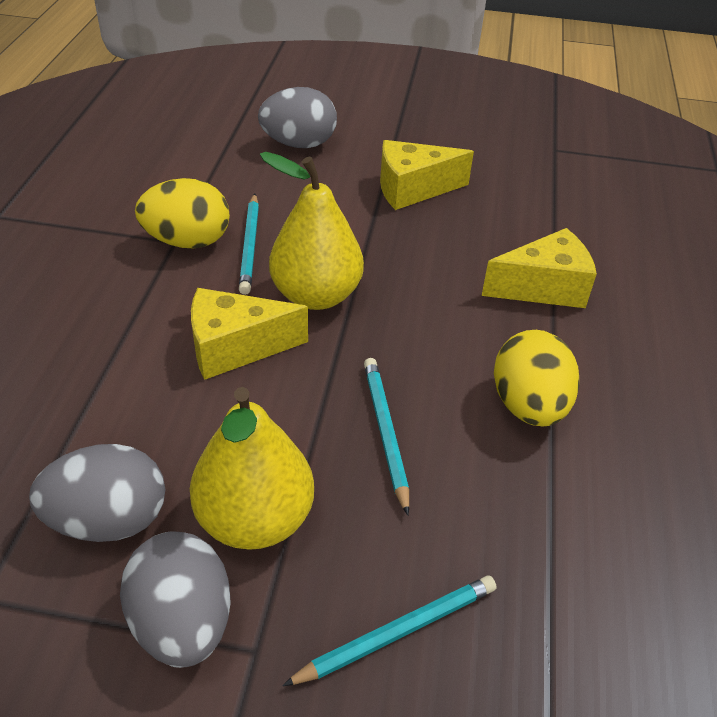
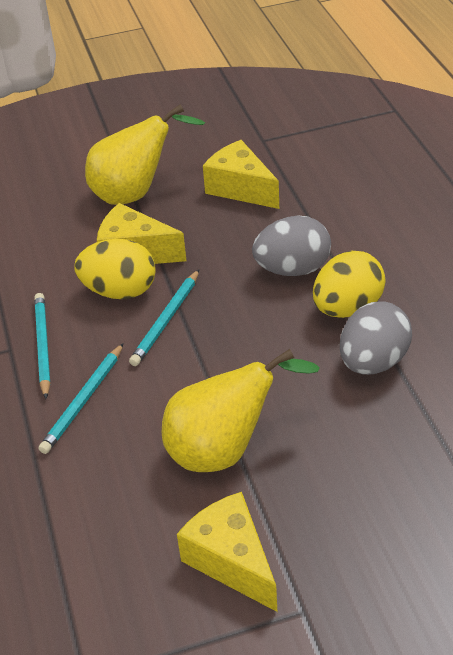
grey egg: 3 -> 2

